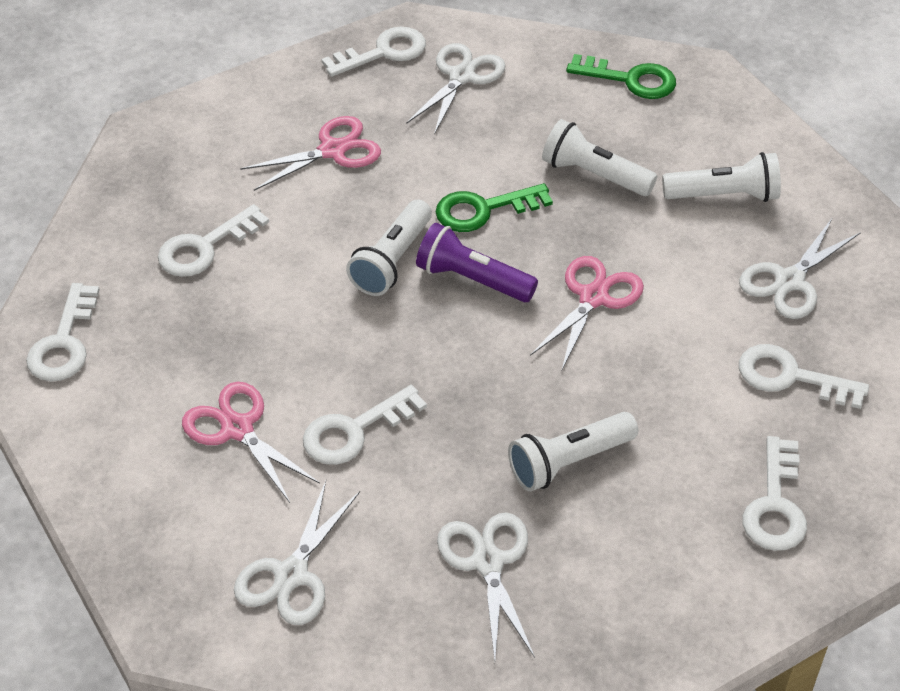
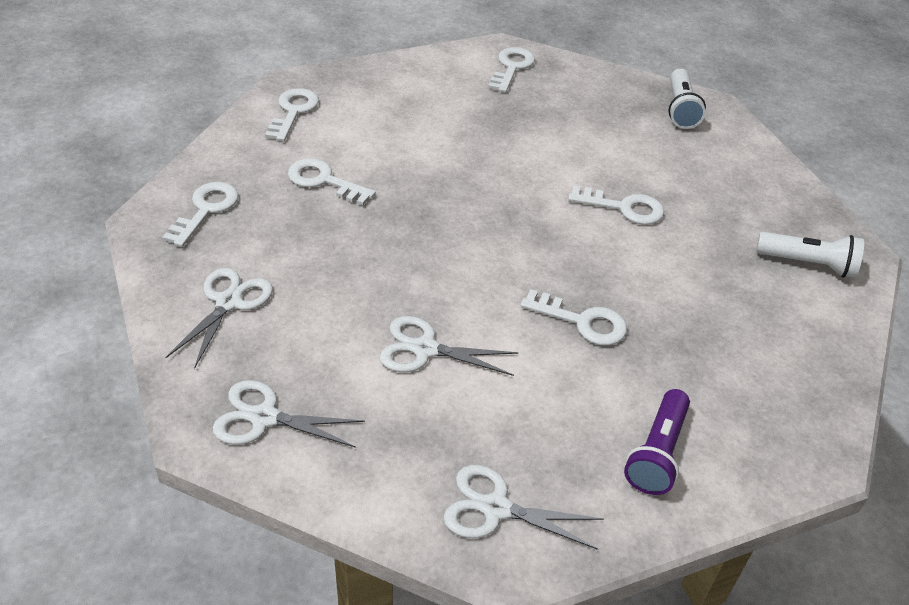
green key: 2 -> 0
pink scissors: 3 -> 0
white flashlight: 4 -> 2

